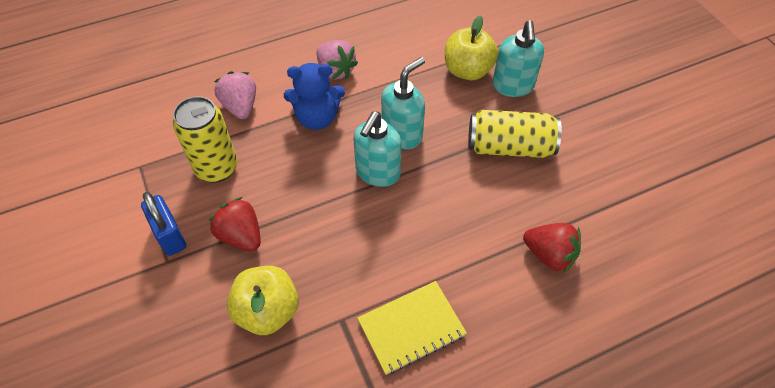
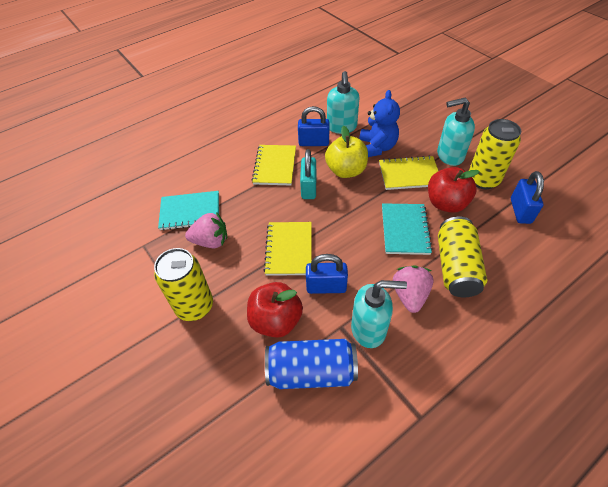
blue can: 0 -> 1
blue padlock: 1 -> 3
red apple: 0 -> 2
red strawberry: 2 -> 0
turquoise notebook: 0 -> 2
turquoise padlock: 0 -> 1
yellow apple: 2 -> 1
yellow can: 2 -> 3
yellow notebook: 1 -> 3

